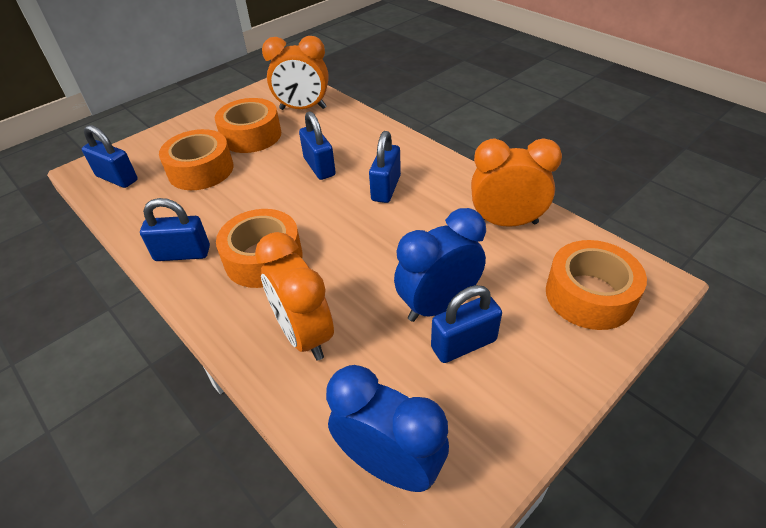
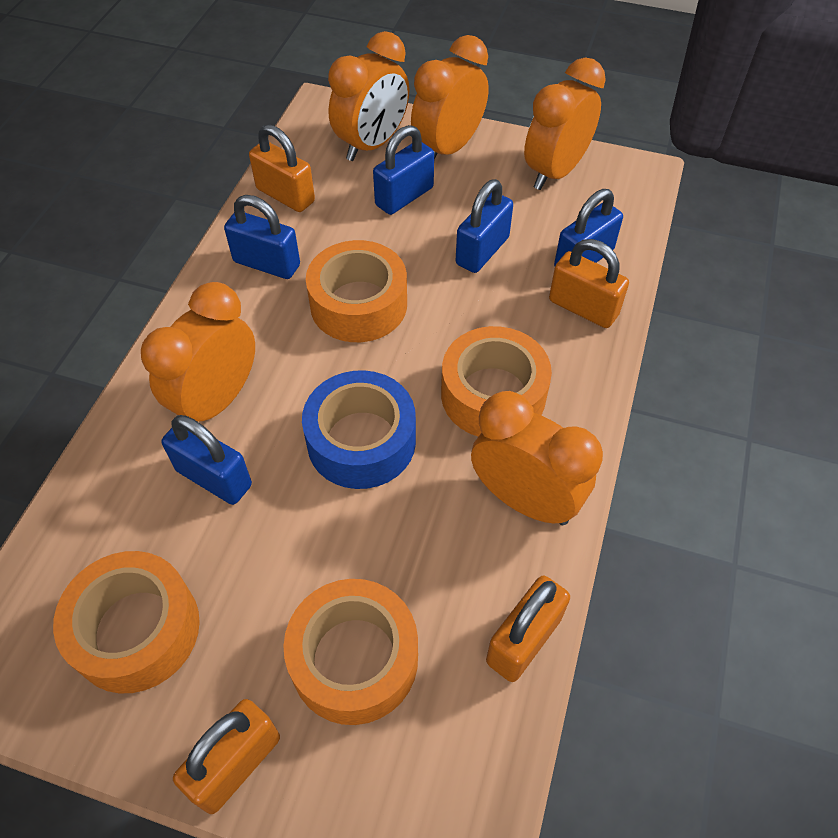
blue clock: 2 -> 0
blue tape: 0 -> 1
orange clock: 3 -> 5
orange padlock: 0 -> 4

